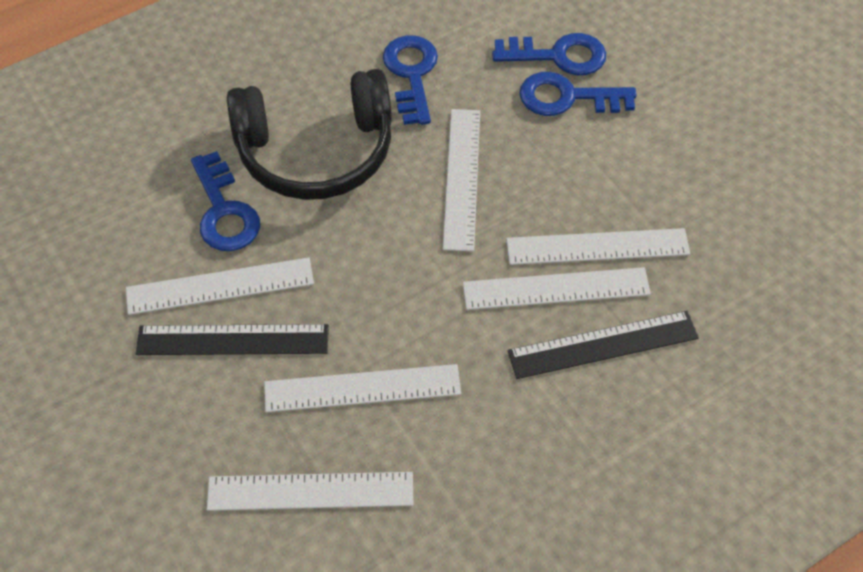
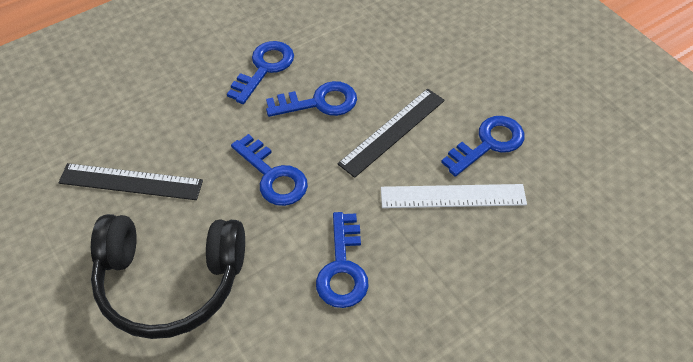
blue key: 4 -> 5
white ruler: 6 -> 1

